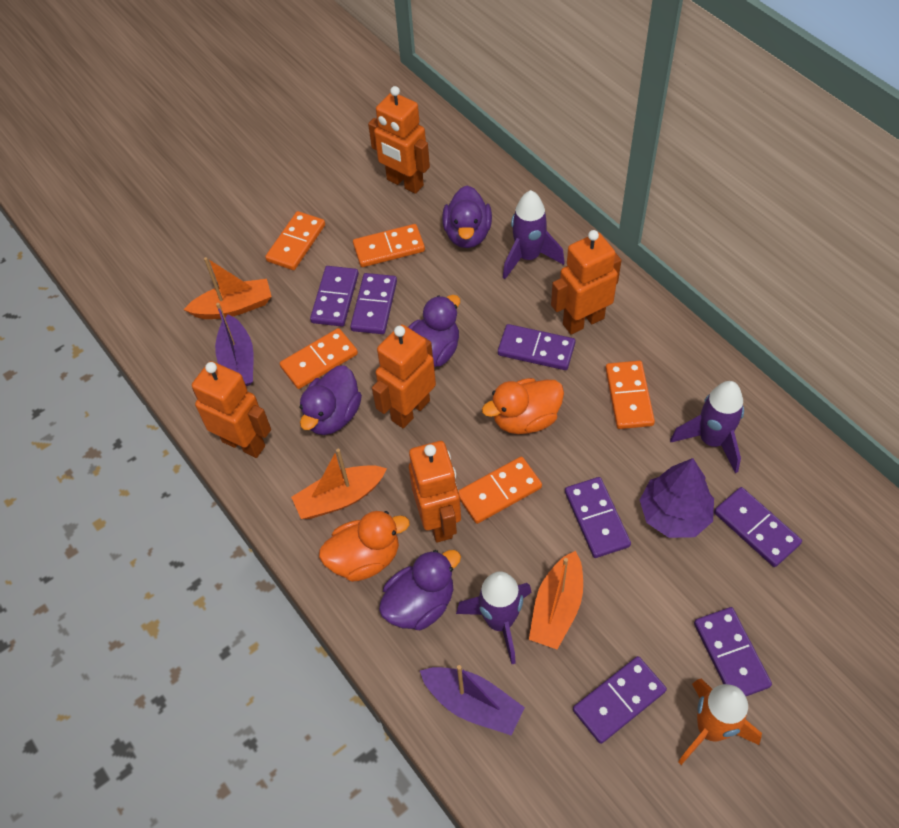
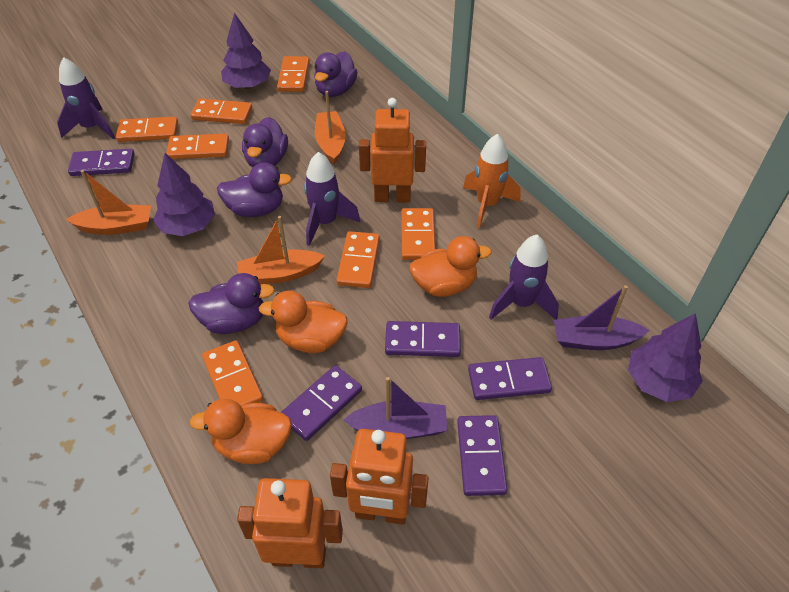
orange domino: 5 -> 7
orange duck: 2 -> 3
orange robot: 5 -> 3
purple domino: 7 -> 5
purple tree: 1 -> 3

